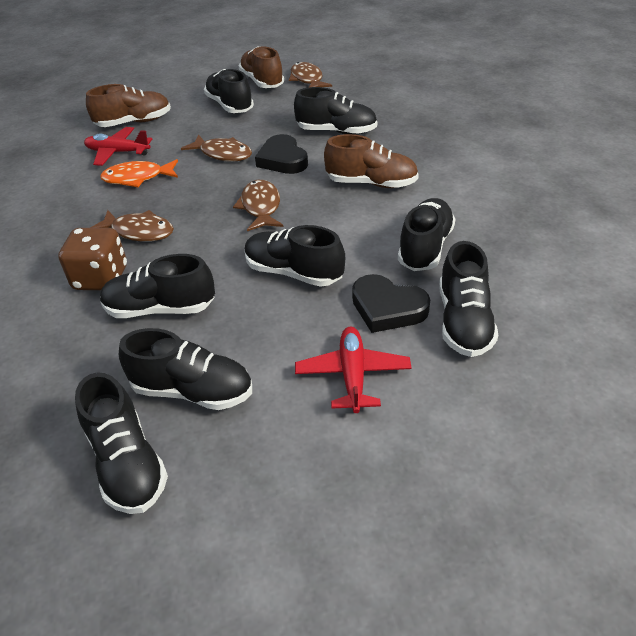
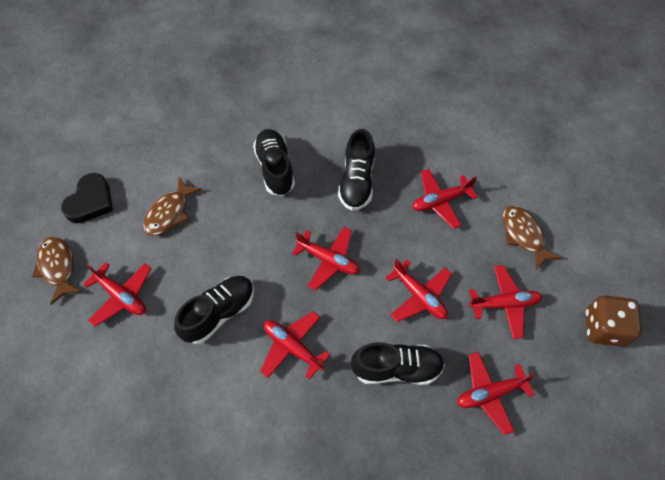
black heart: 2 -> 1
black shoe: 8 -> 4
brown fish: 4 -> 3
brown shoe: 3 -> 0
orange fish: 1 -> 0
red plane: 2 -> 7

